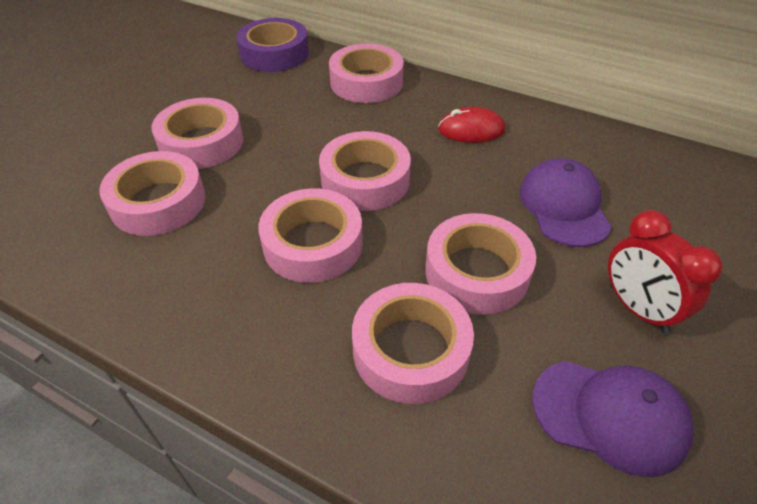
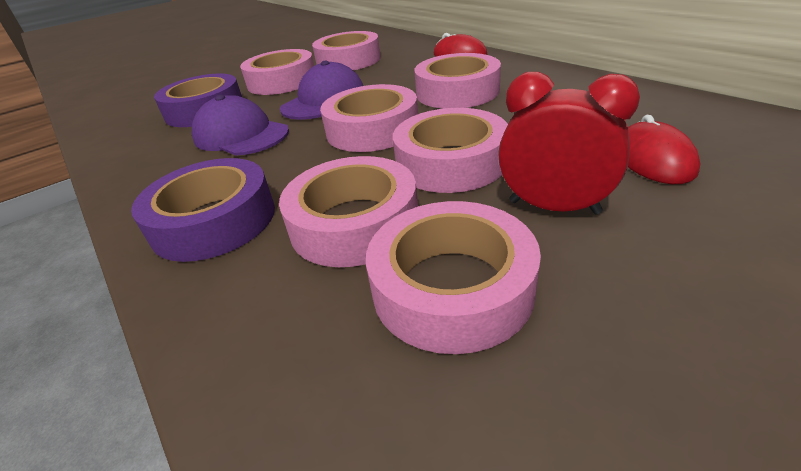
purple tape: 1 -> 2
red mouse: 1 -> 2

